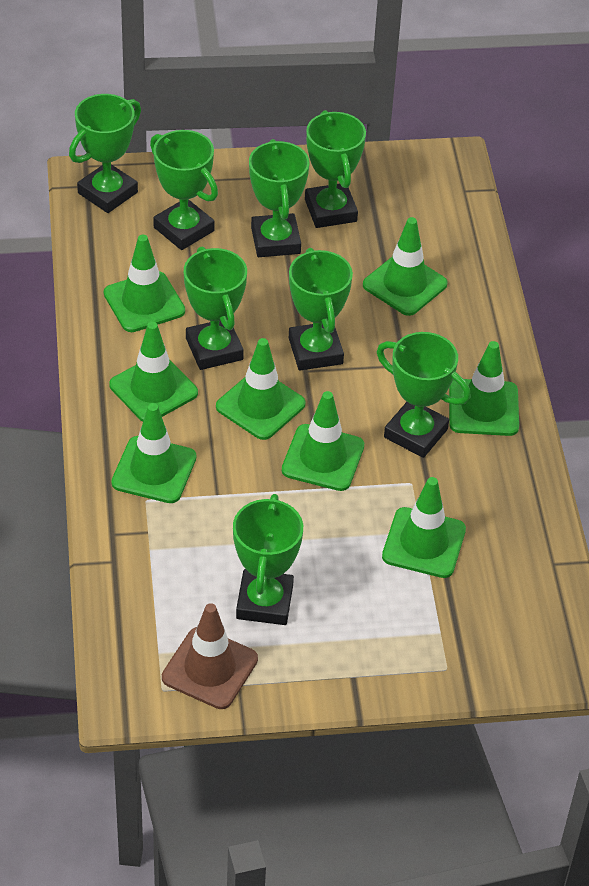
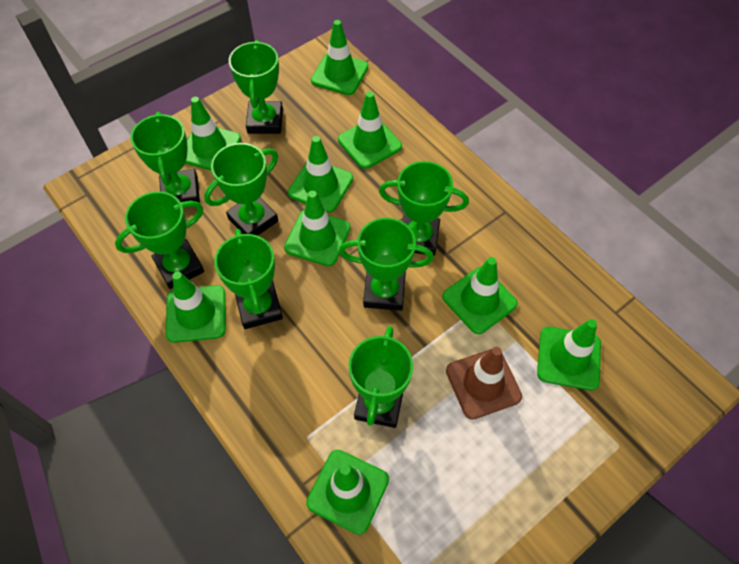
green traffic cone: 8 -> 9

